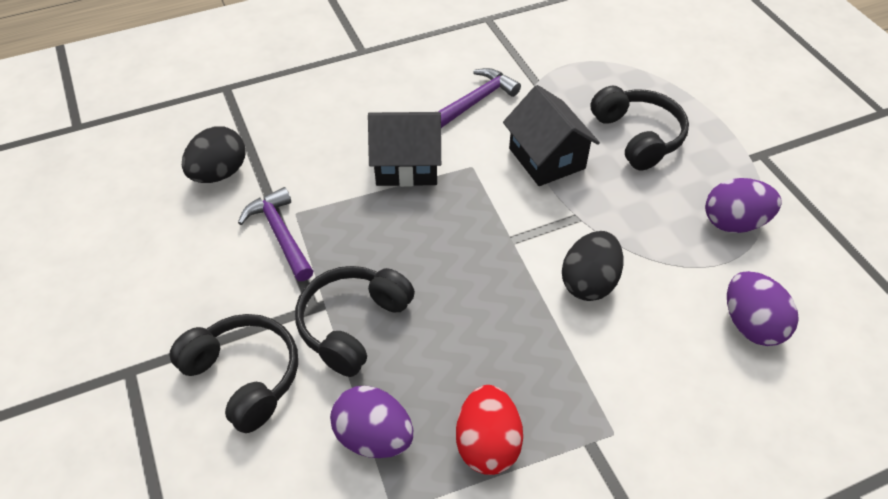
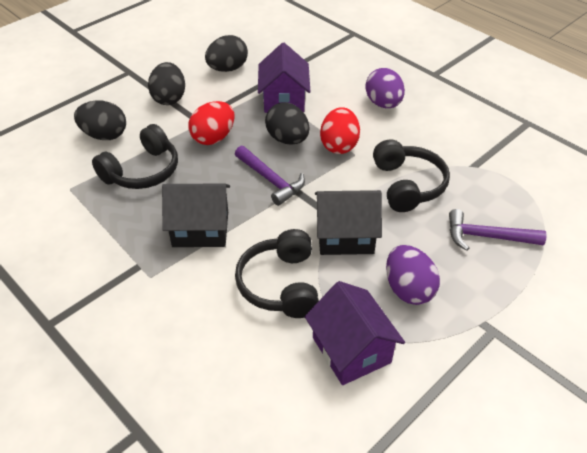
black egg: 2 -> 4
purple egg: 3 -> 2
purple house: 0 -> 2
red egg: 1 -> 2

